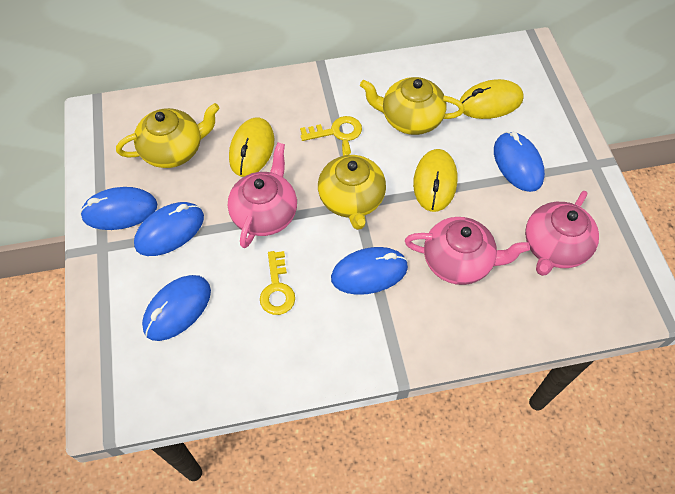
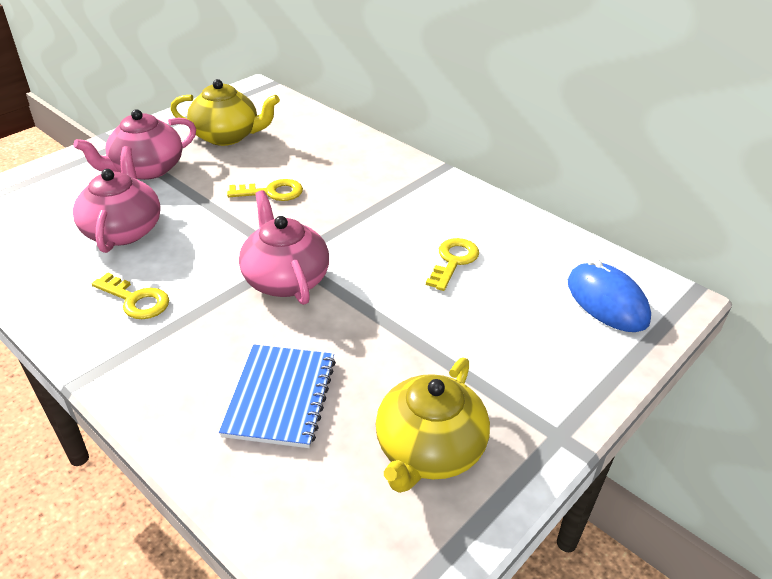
blue mouse: 5 -> 1
blue notebook: 0 -> 1
yellow key: 2 -> 3
yellow mouse: 3 -> 0
yellow teapot: 3 -> 2

